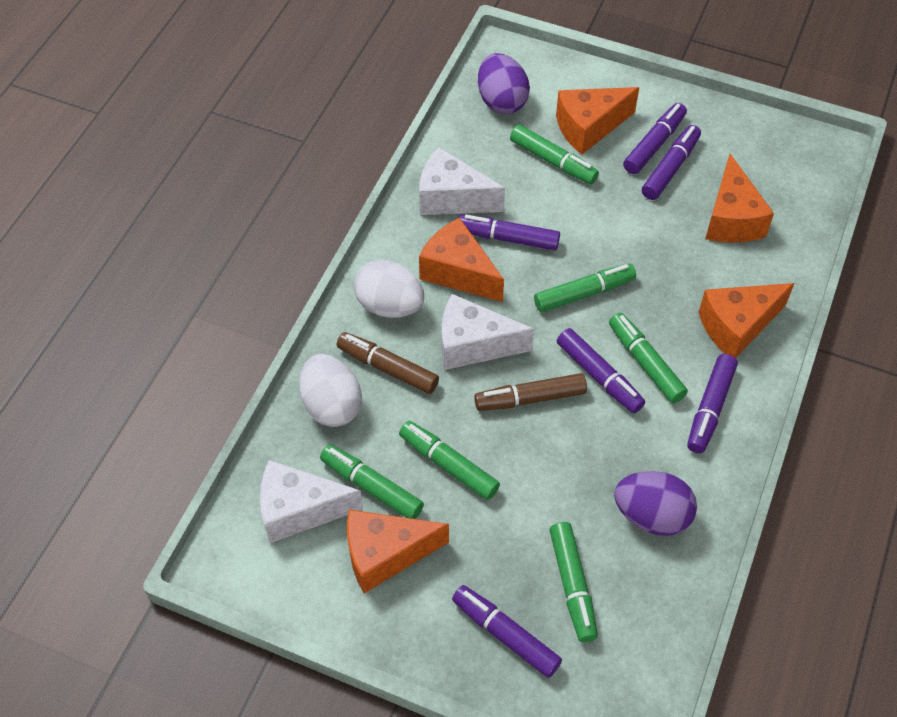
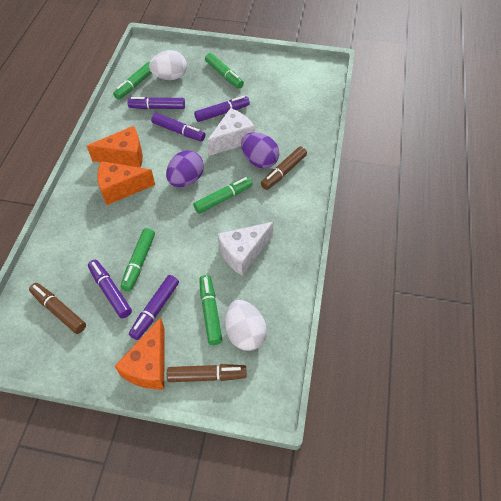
brown marker: 2 -> 3
green marker: 6 -> 5
orange cheese: 5 -> 3
purple marker: 6 -> 5
white cheese: 3 -> 2

